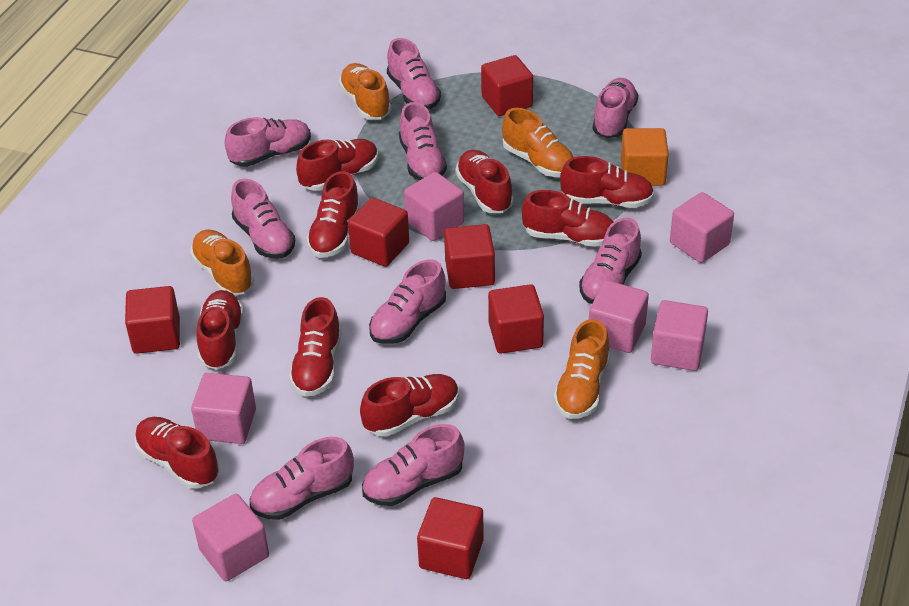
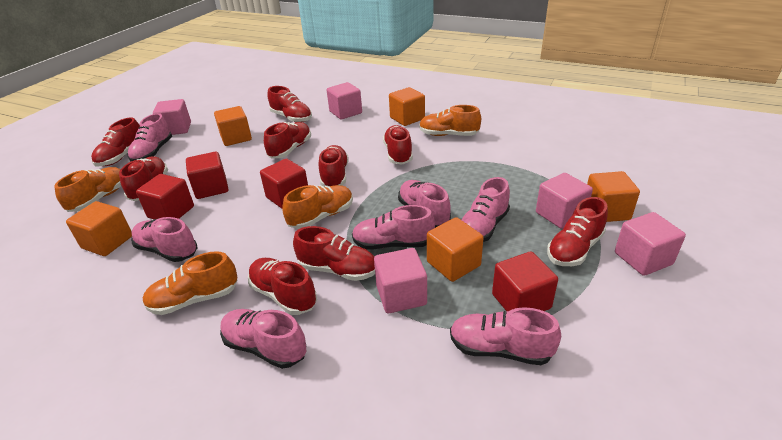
orange cube: 1 -> 5
pink cube: 6 -> 5
pink shoe: 9 -> 7
red cube: 6 -> 4

